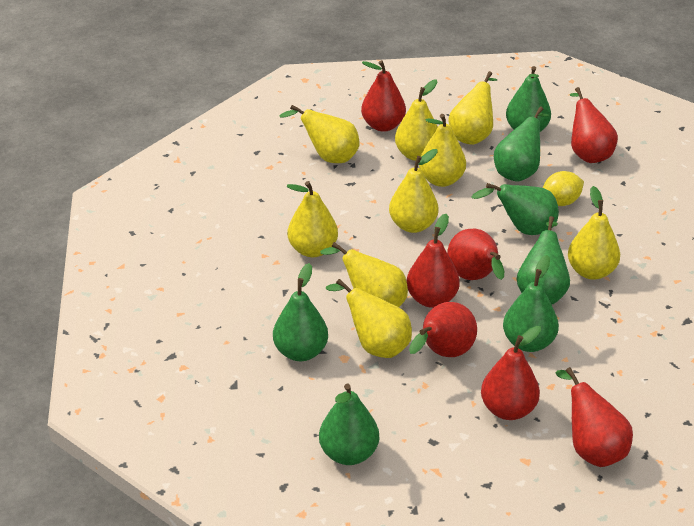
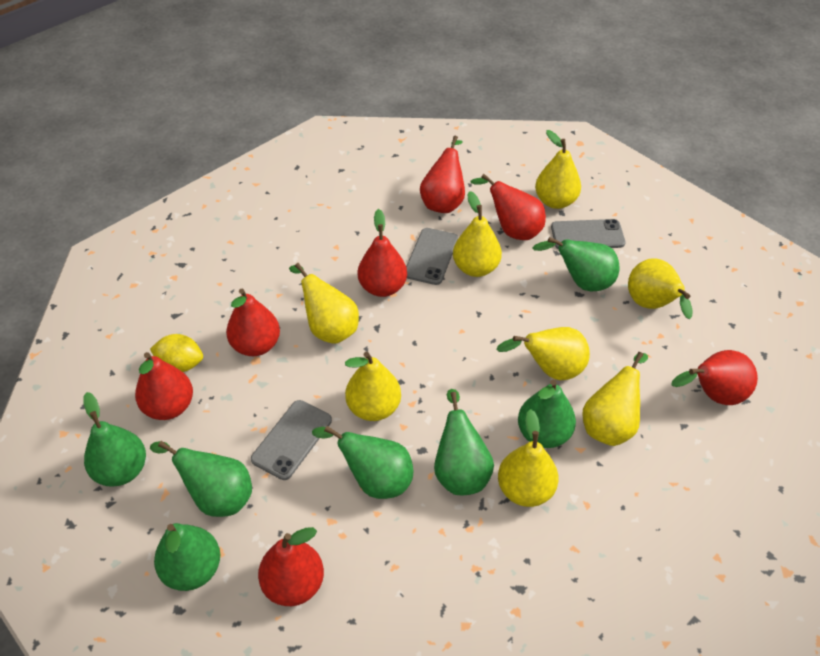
grey phone: 0 -> 3
yellow pear: 9 -> 8

